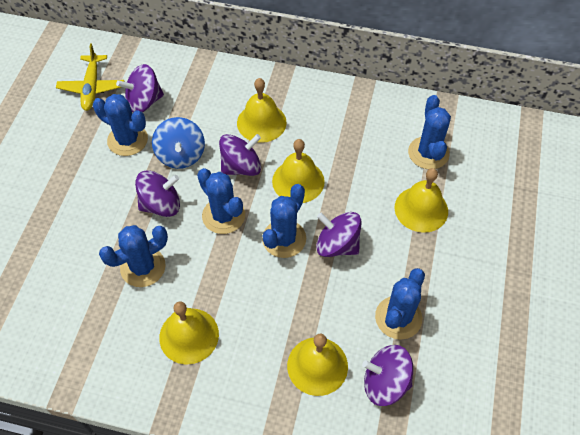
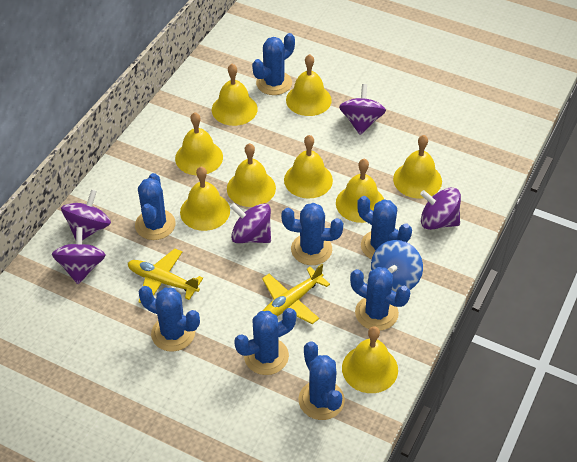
blue cactus: 6 -> 8
yellow bell: 5 -> 9
yellow plane: 1 -> 2

